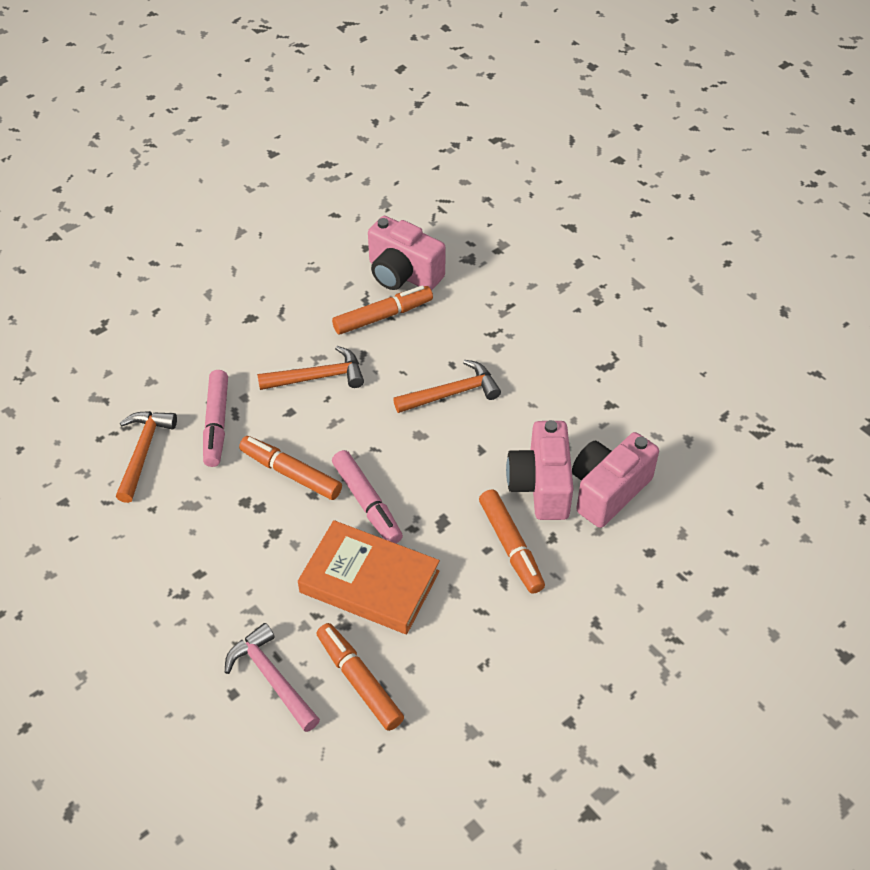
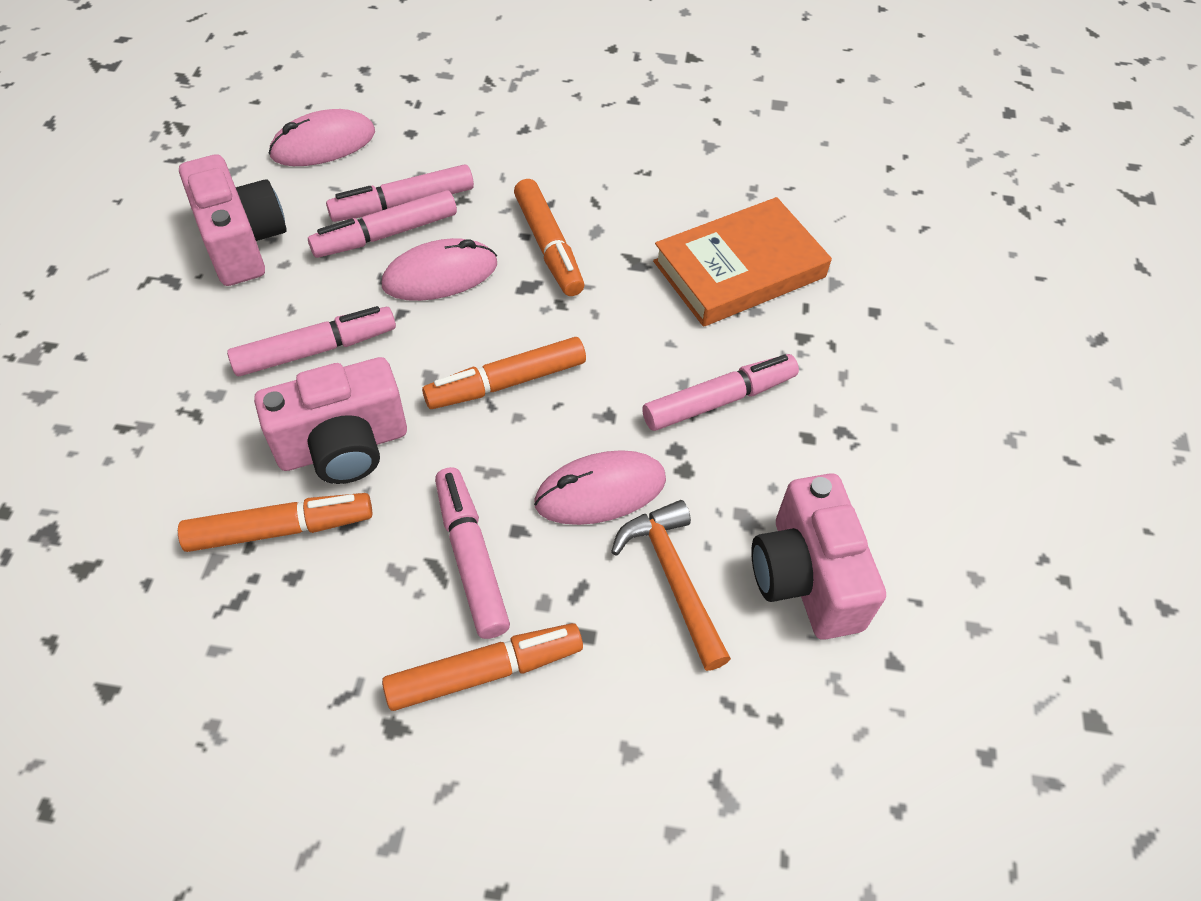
orange hammer: 3 -> 1
pink hammer: 1 -> 0
pink marker: 2 -> 5
pink mouse: 0 -> 3

